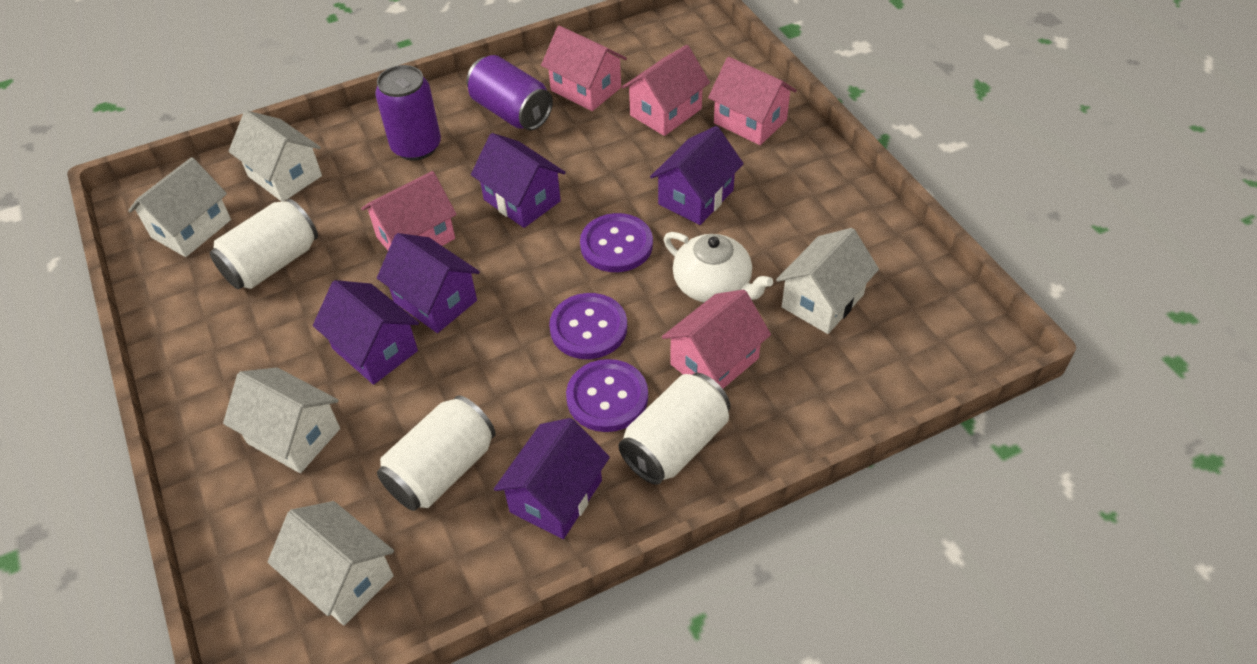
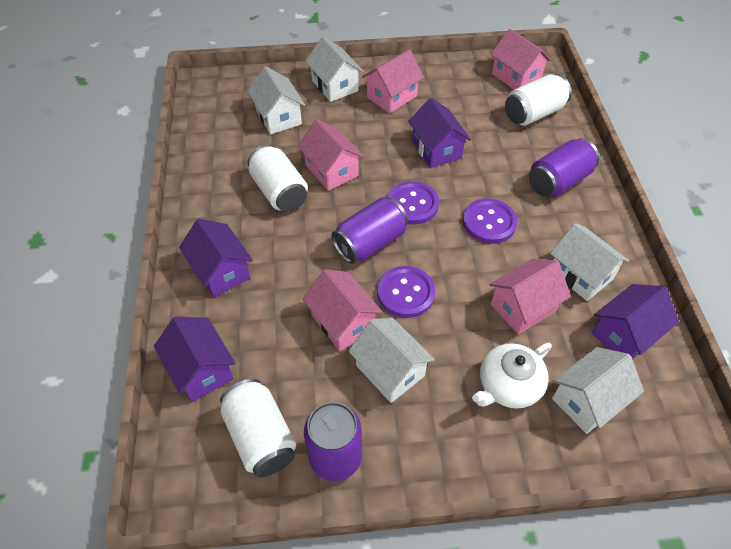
purple can: 2 -> 3
purple house: 5 -> 4

